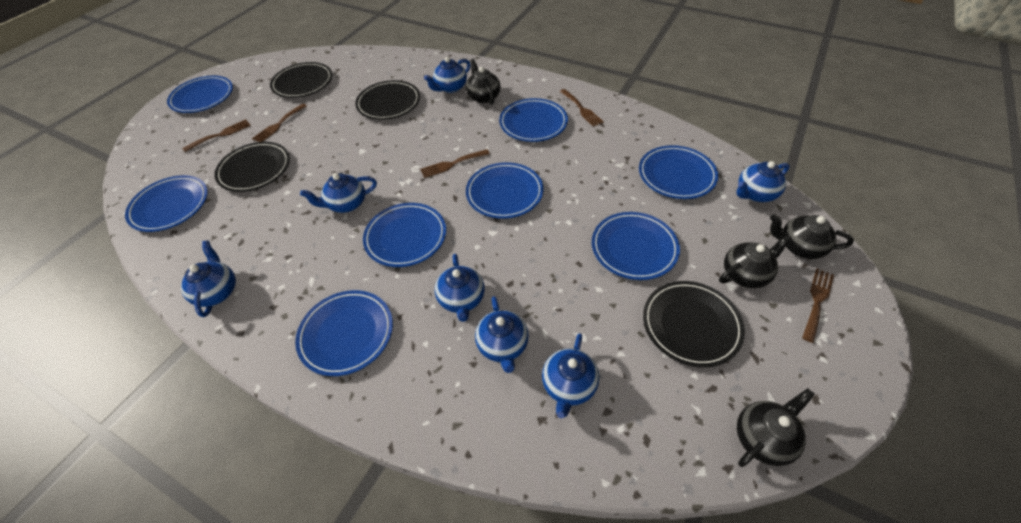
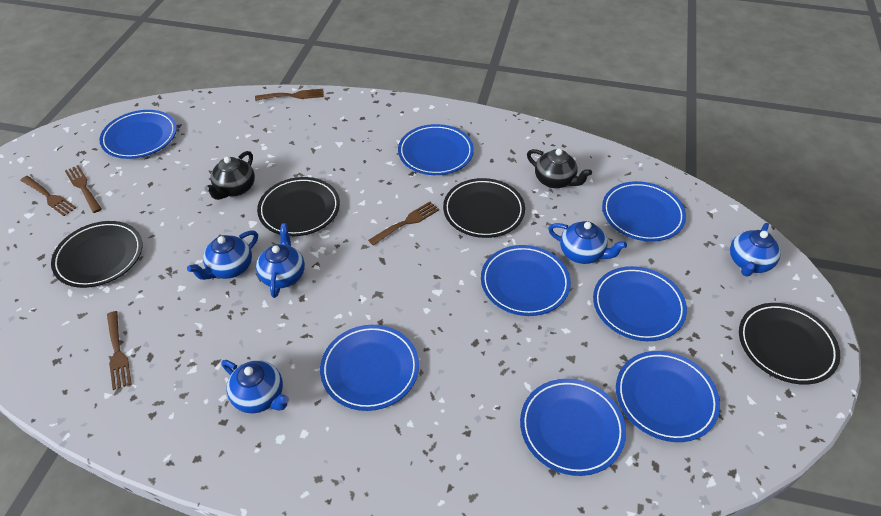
black teapot: 4 -> 2
blue teapot: 7 -> 5

